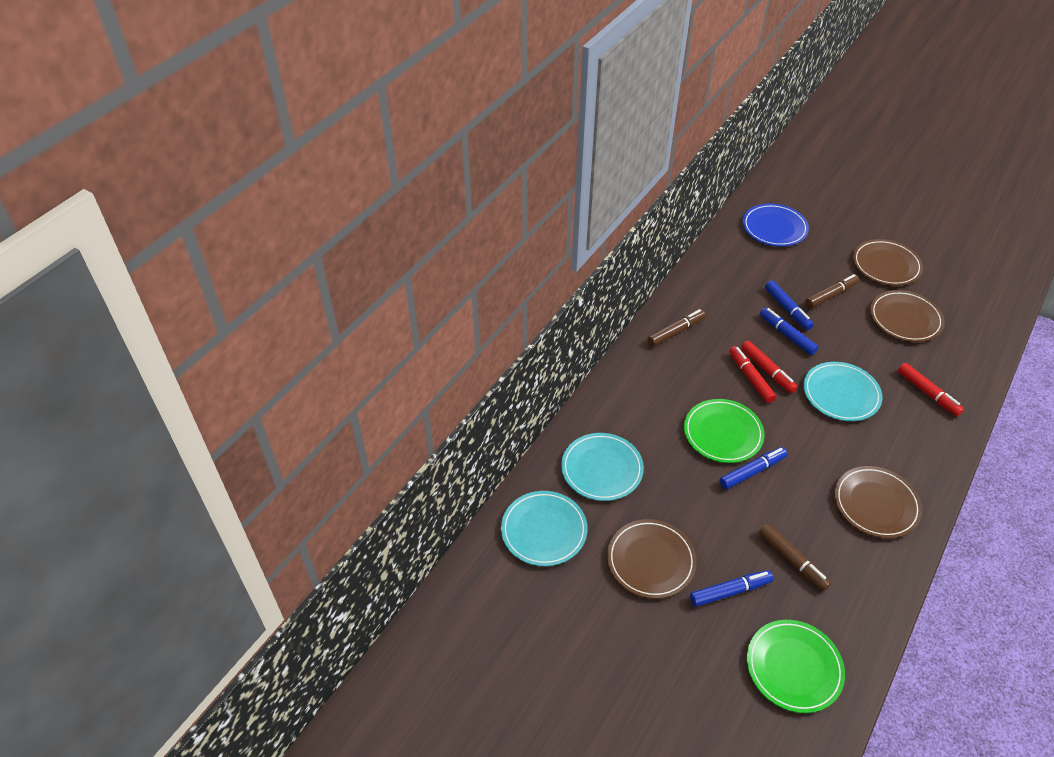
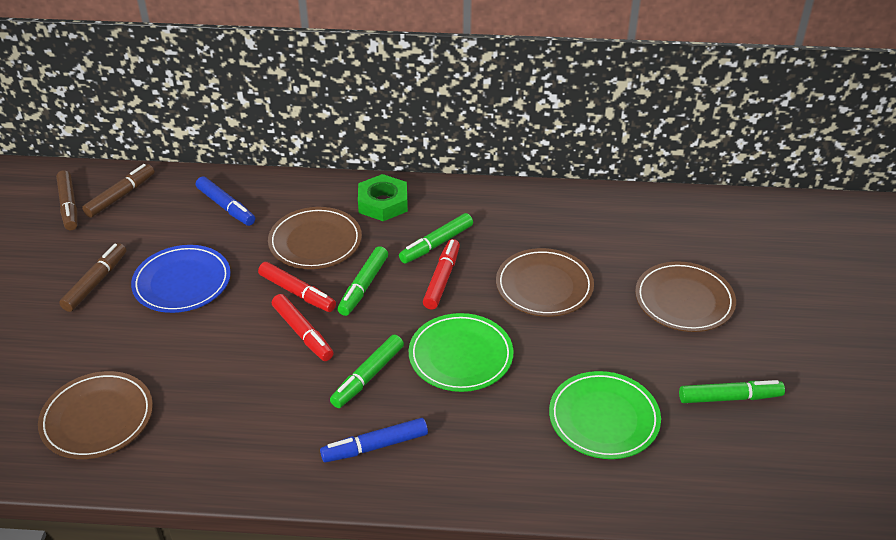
blue marker: 4 -> 2
green marker: 0 -> 4
green nut: 0 -> 1
turquoise plate: 3 -> 0

